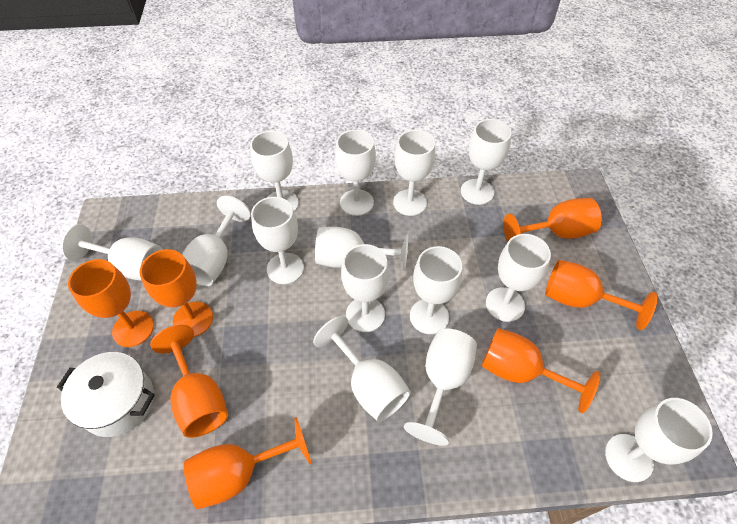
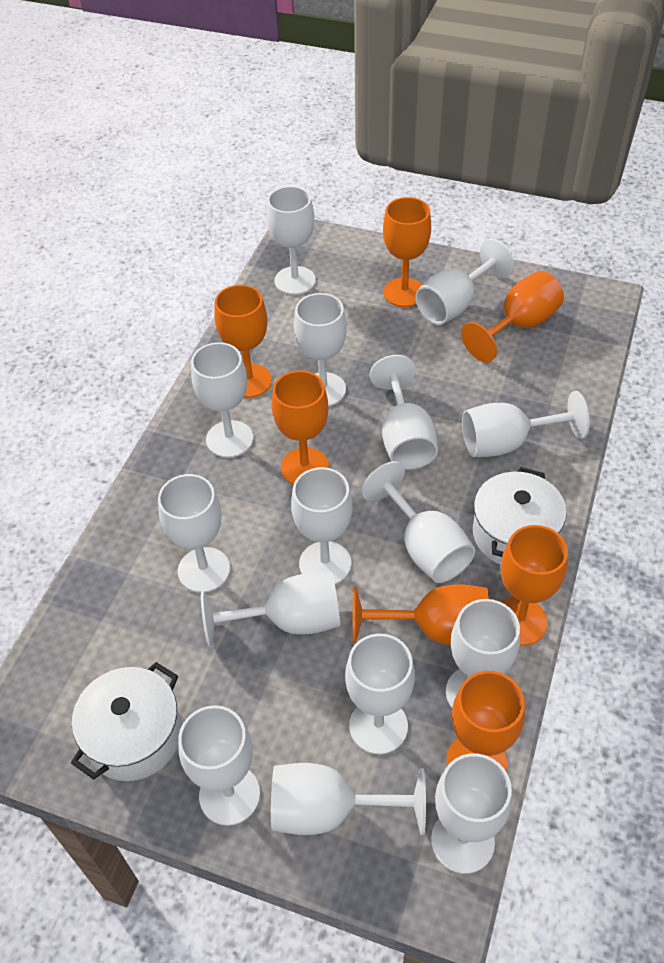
white goblet: 14 -> 15
white pot: 1 -> 2

